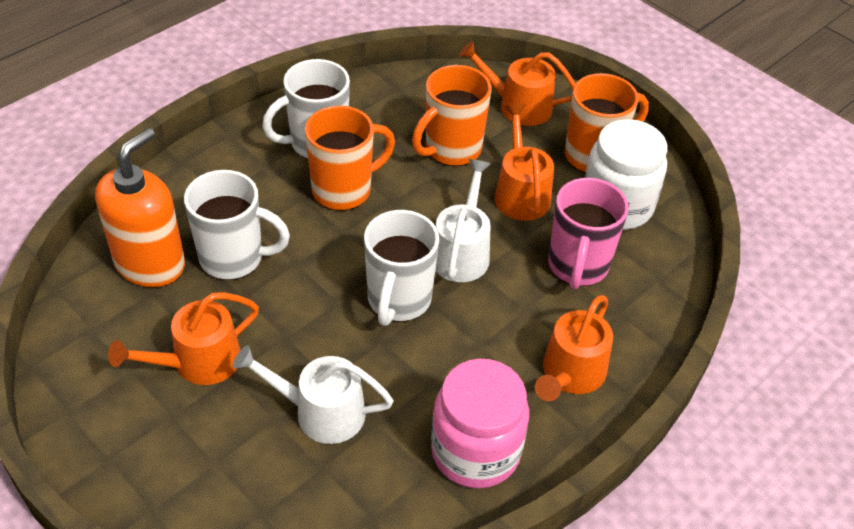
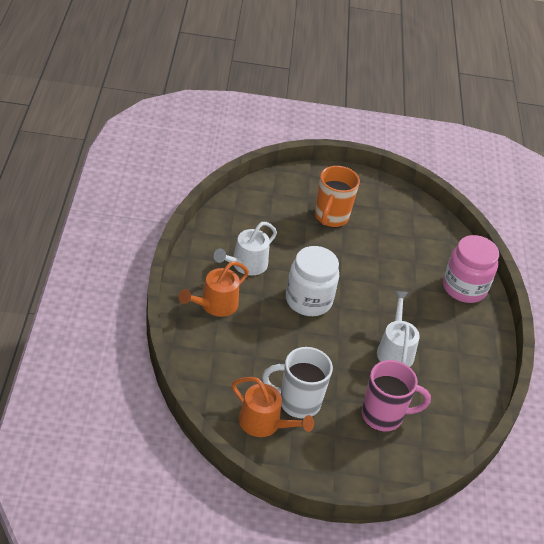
orange mug: 3 -> 1
orange soap dispenser: 1 -> 0
orange watering can: 4 -> 2
white mug: 3 -> 1

